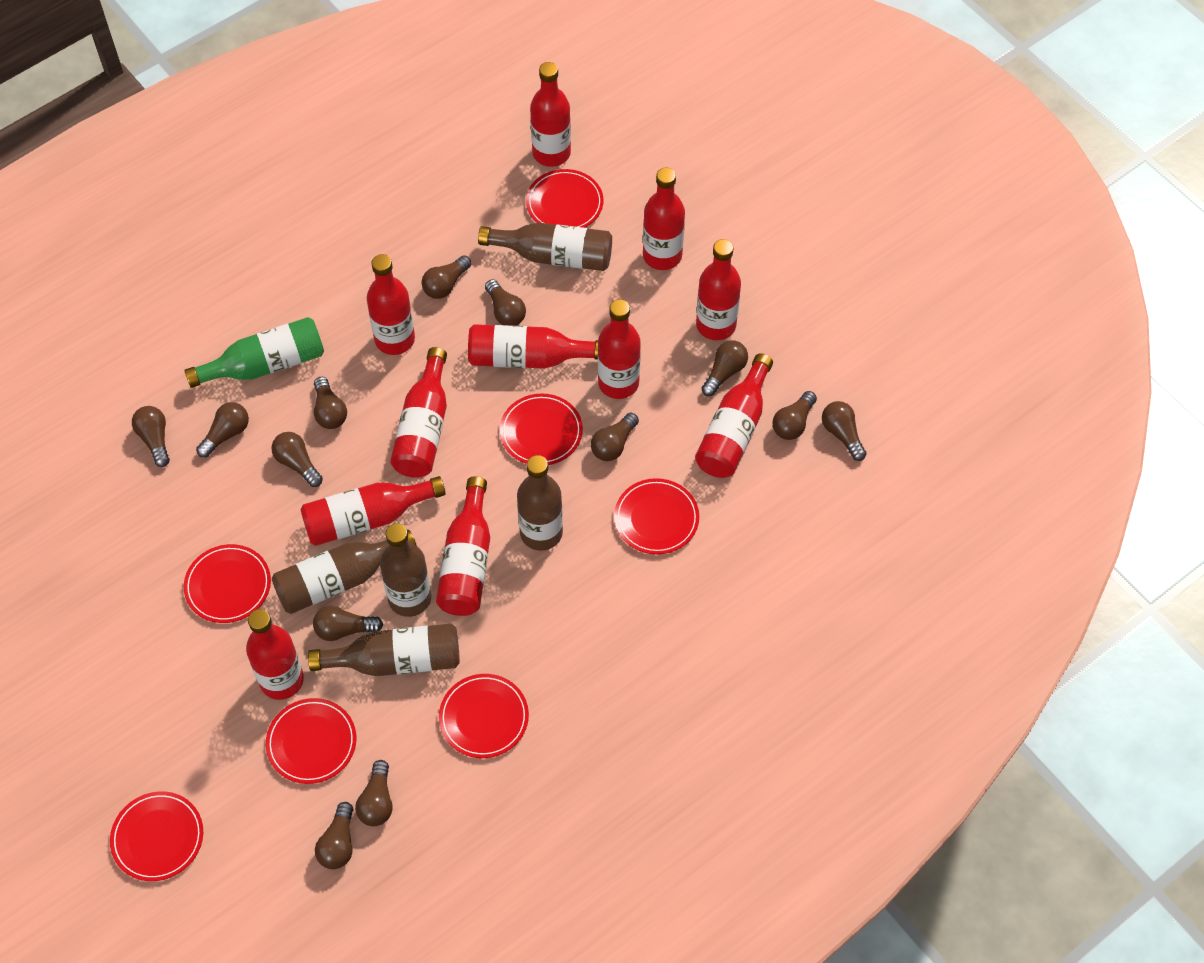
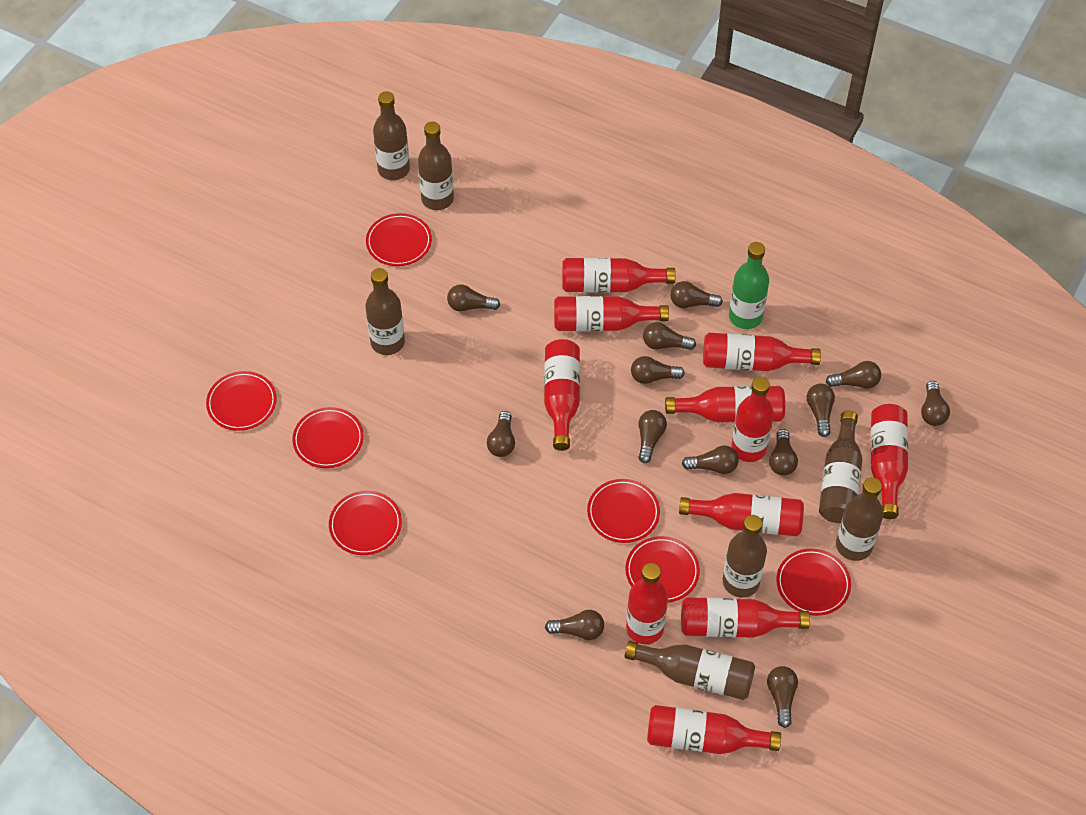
brown bottle: 5 -> 7

